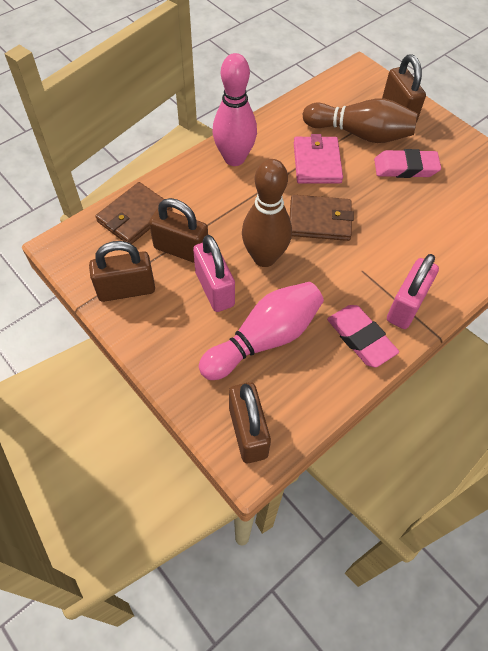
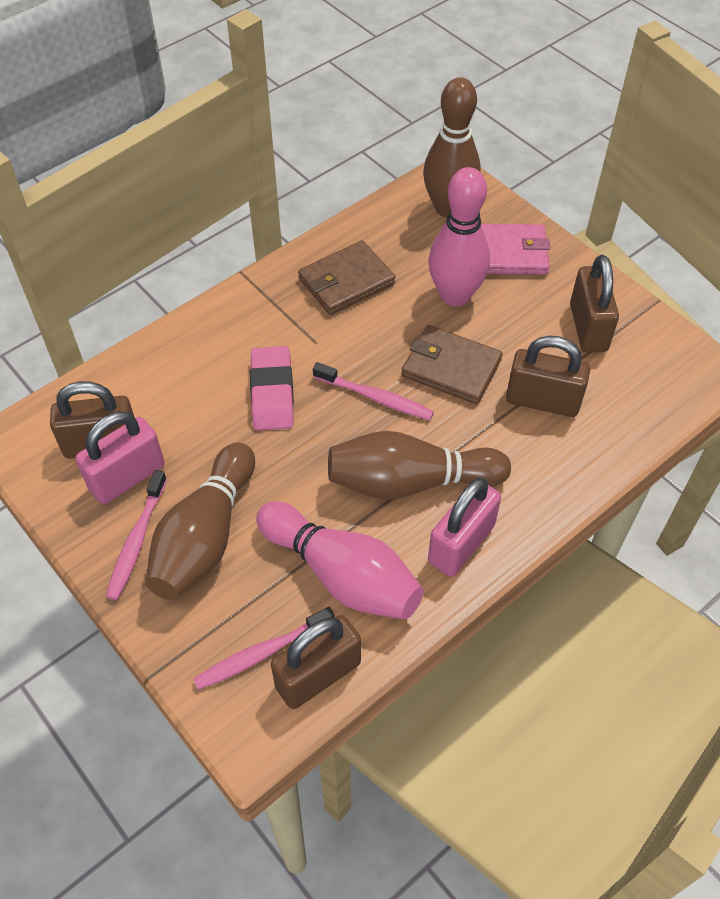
brown bowling pin: 2 -> 3
pink eraser: 2 -> 1
pink toothbrush: 0 -> 3

